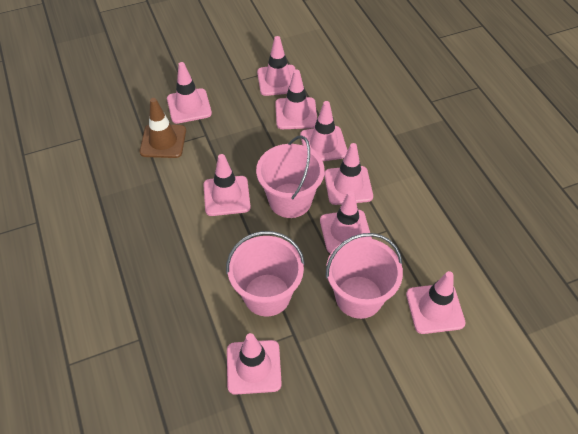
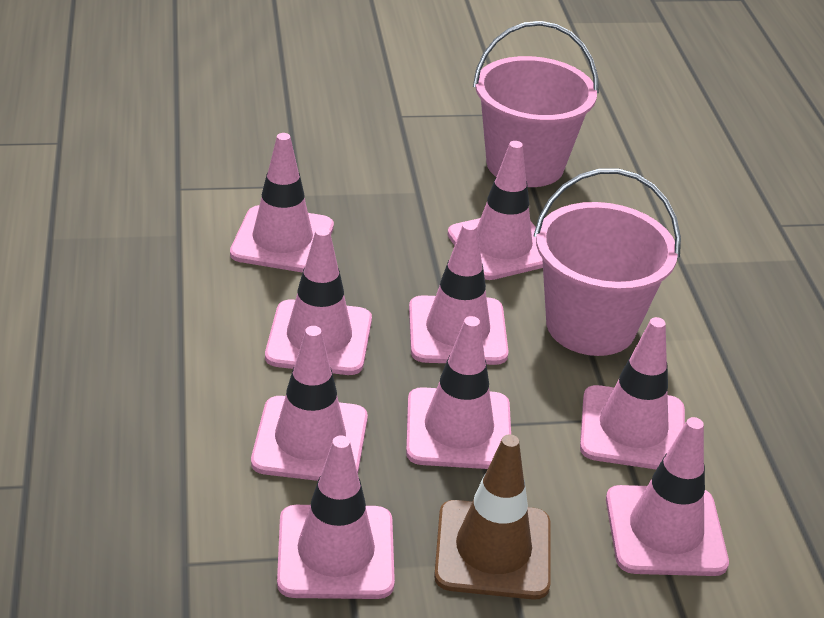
pink bucket: 3 -> 2

